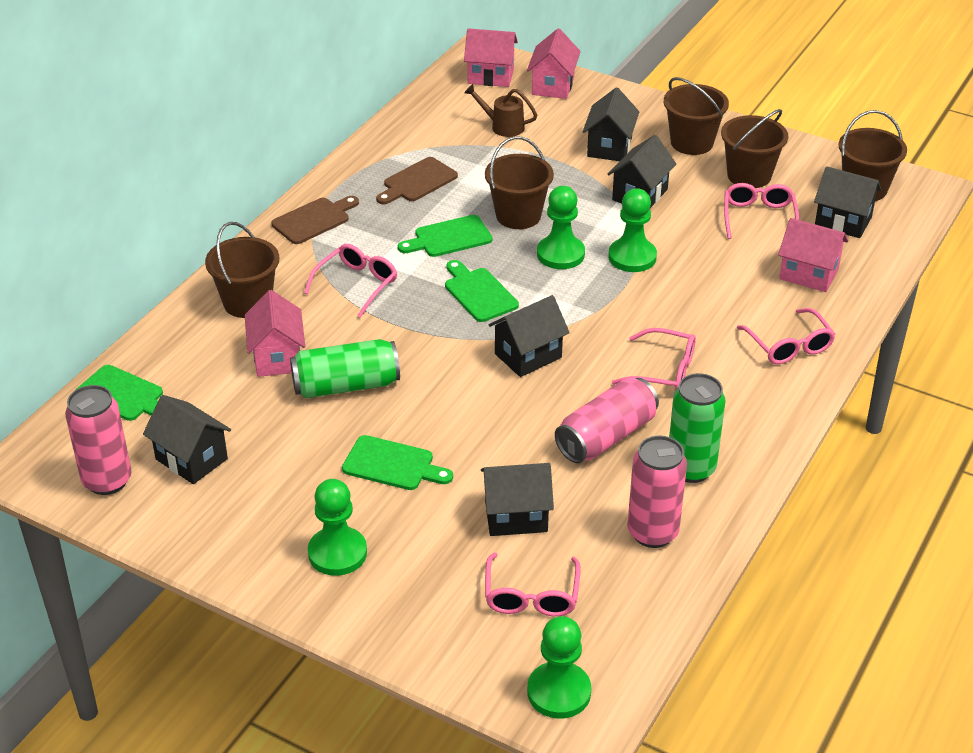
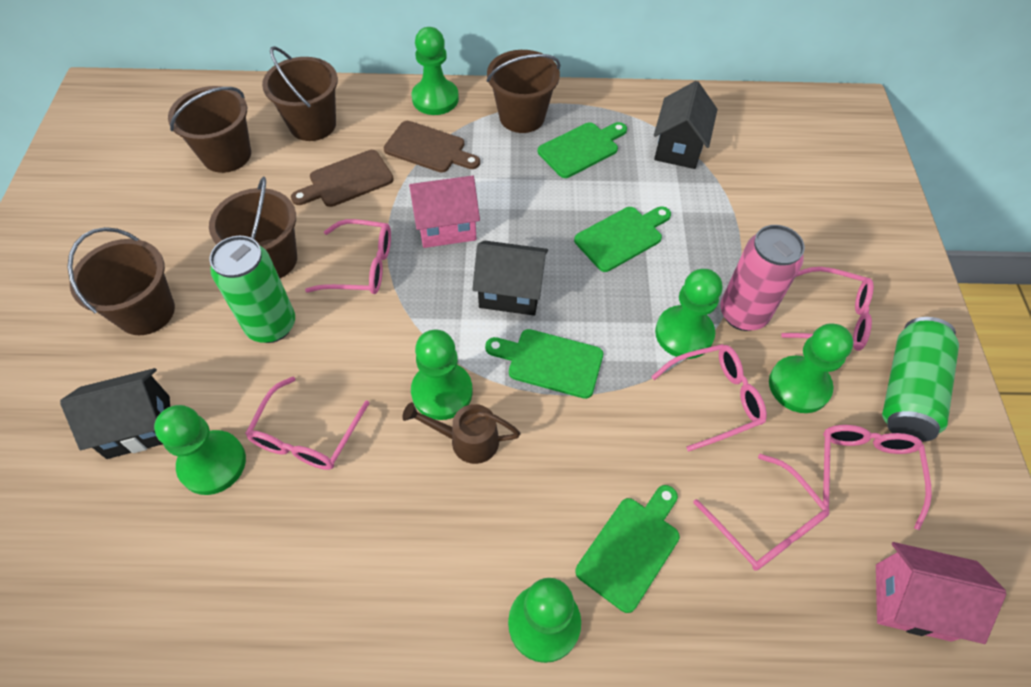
black house: 6 -> 3
green pawn: 4 -> 6
pink can: 3 -> 1
pink glasses: 5 -> 6
pink house: 4 -> 2

